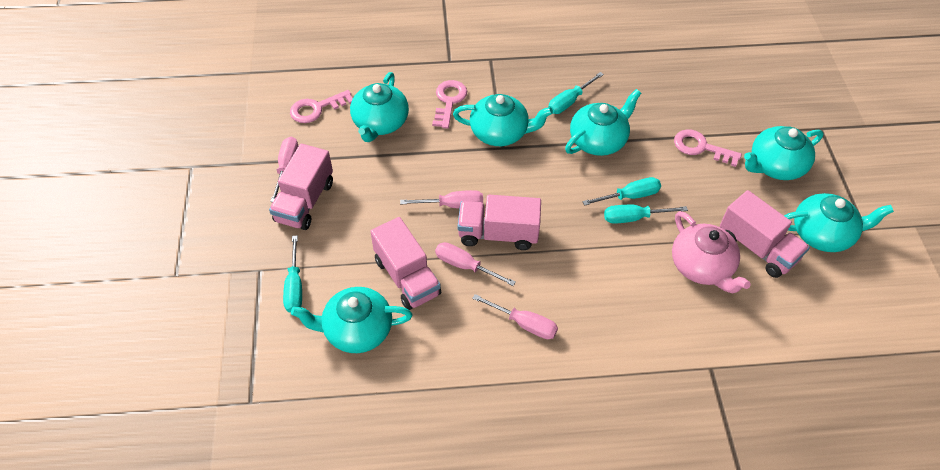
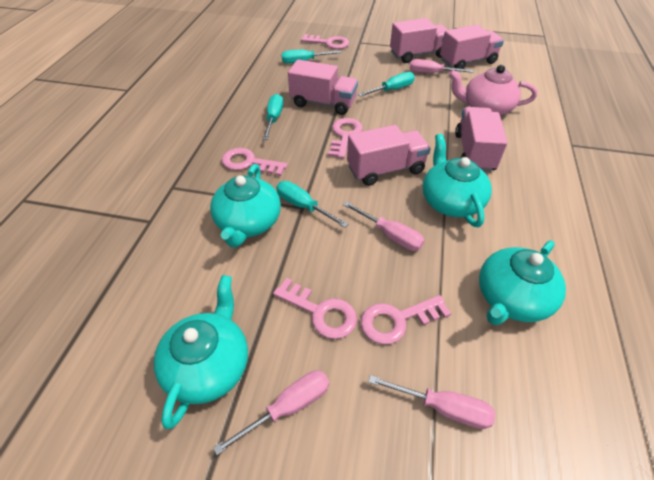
pink key: 3 -> 5
pink truck: 4 -> 5
turquoise teapot: 6 -> 4

